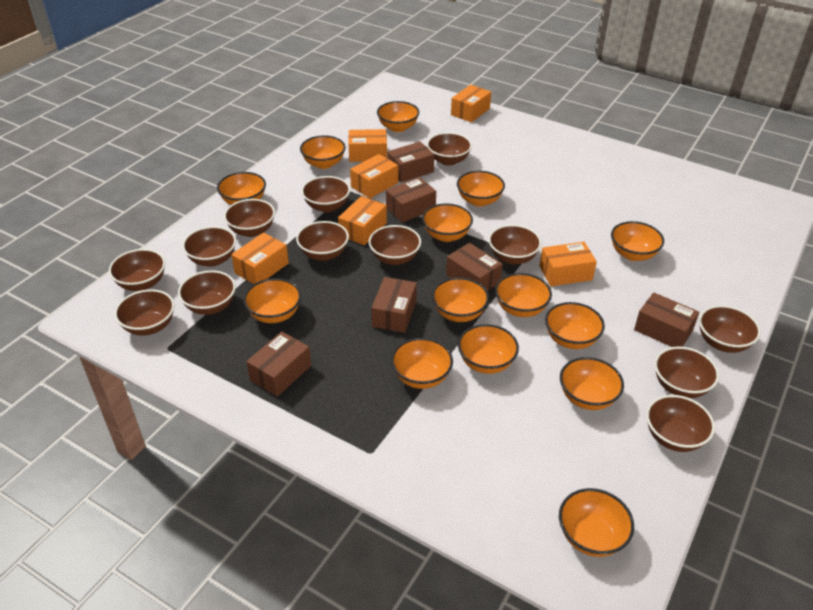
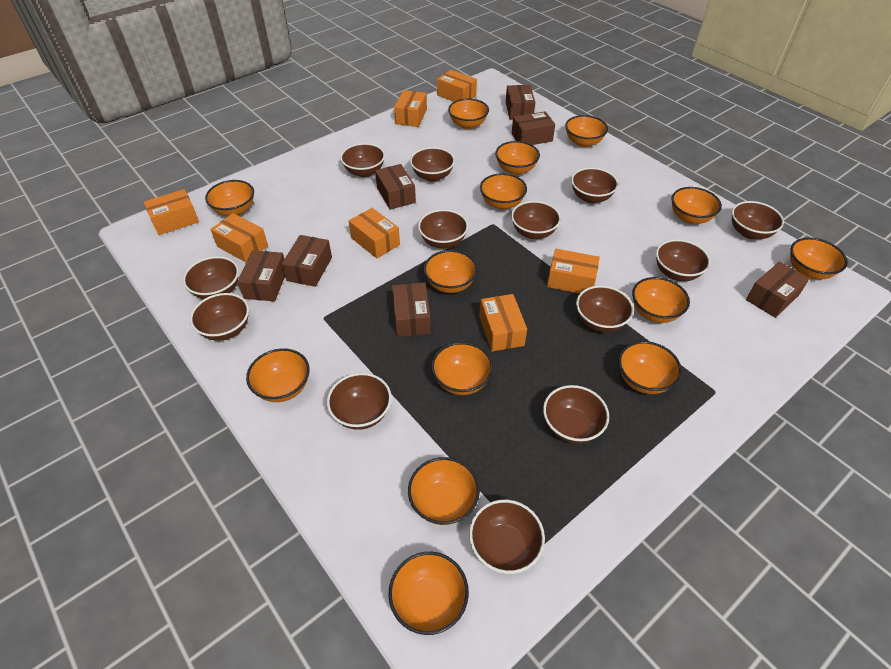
brown box: 6 -> 7
orange box: 6 -> 7

